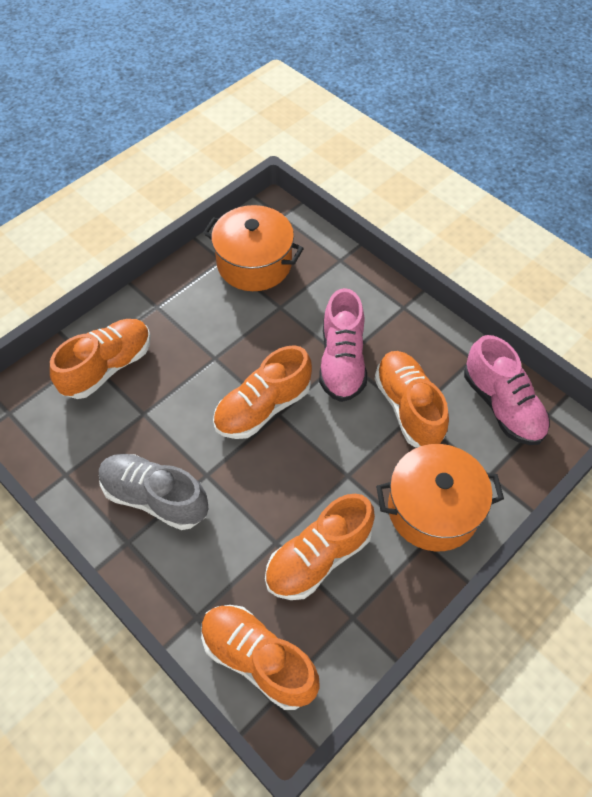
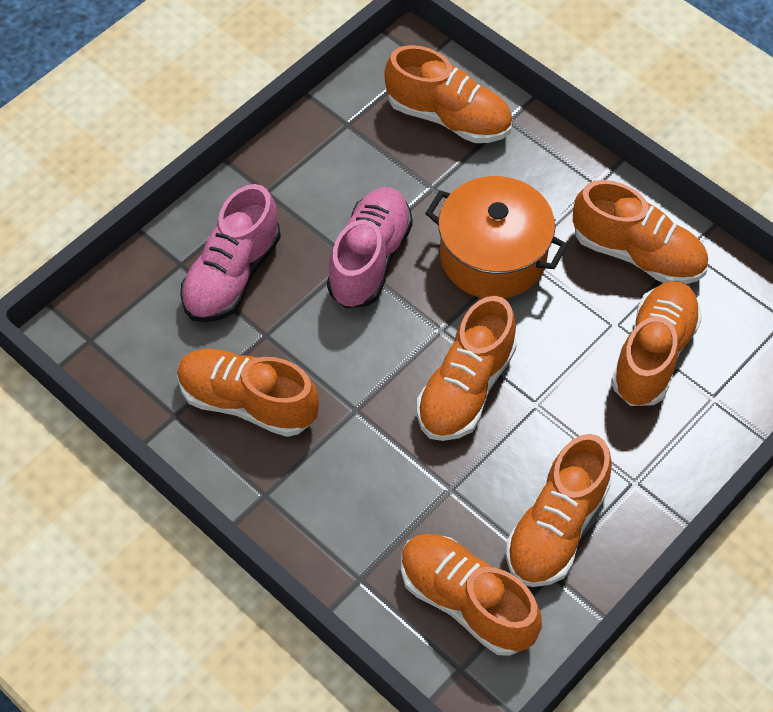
grey shoe: 1 -> 0
orange pot: 2 -> 1
orange shoe: 5 -> 7

